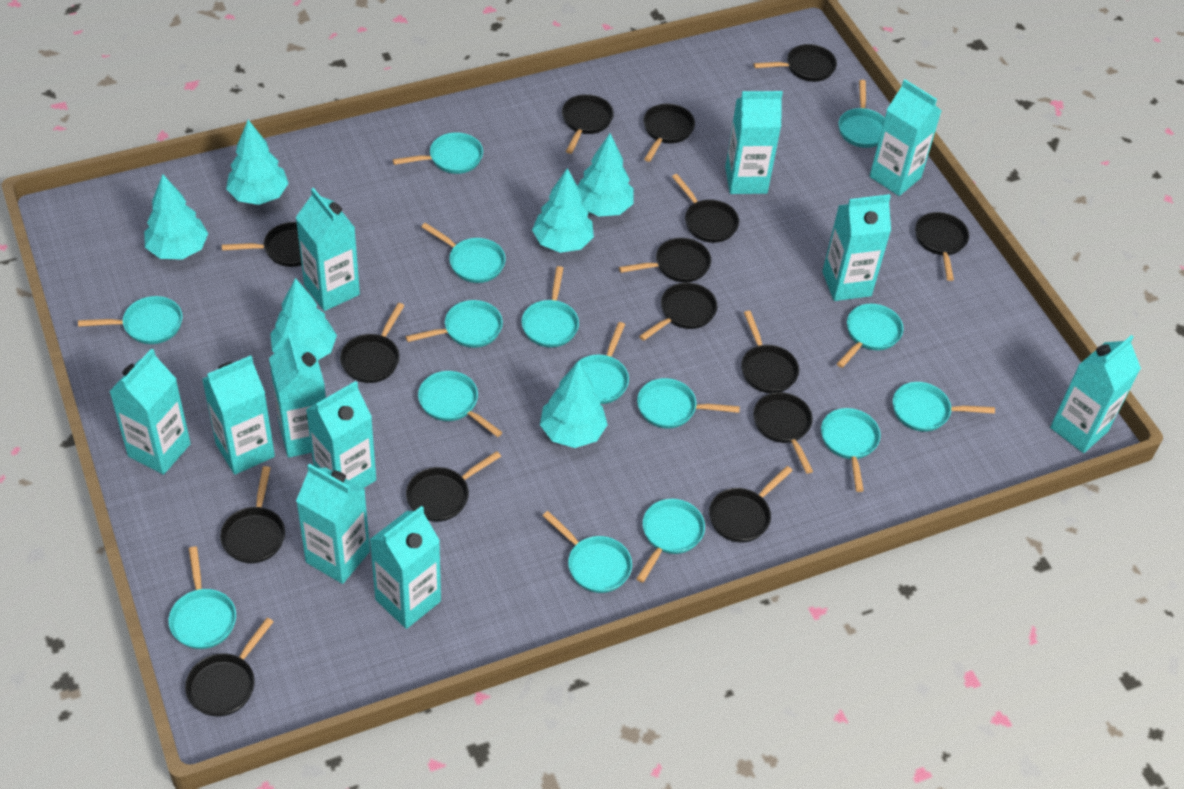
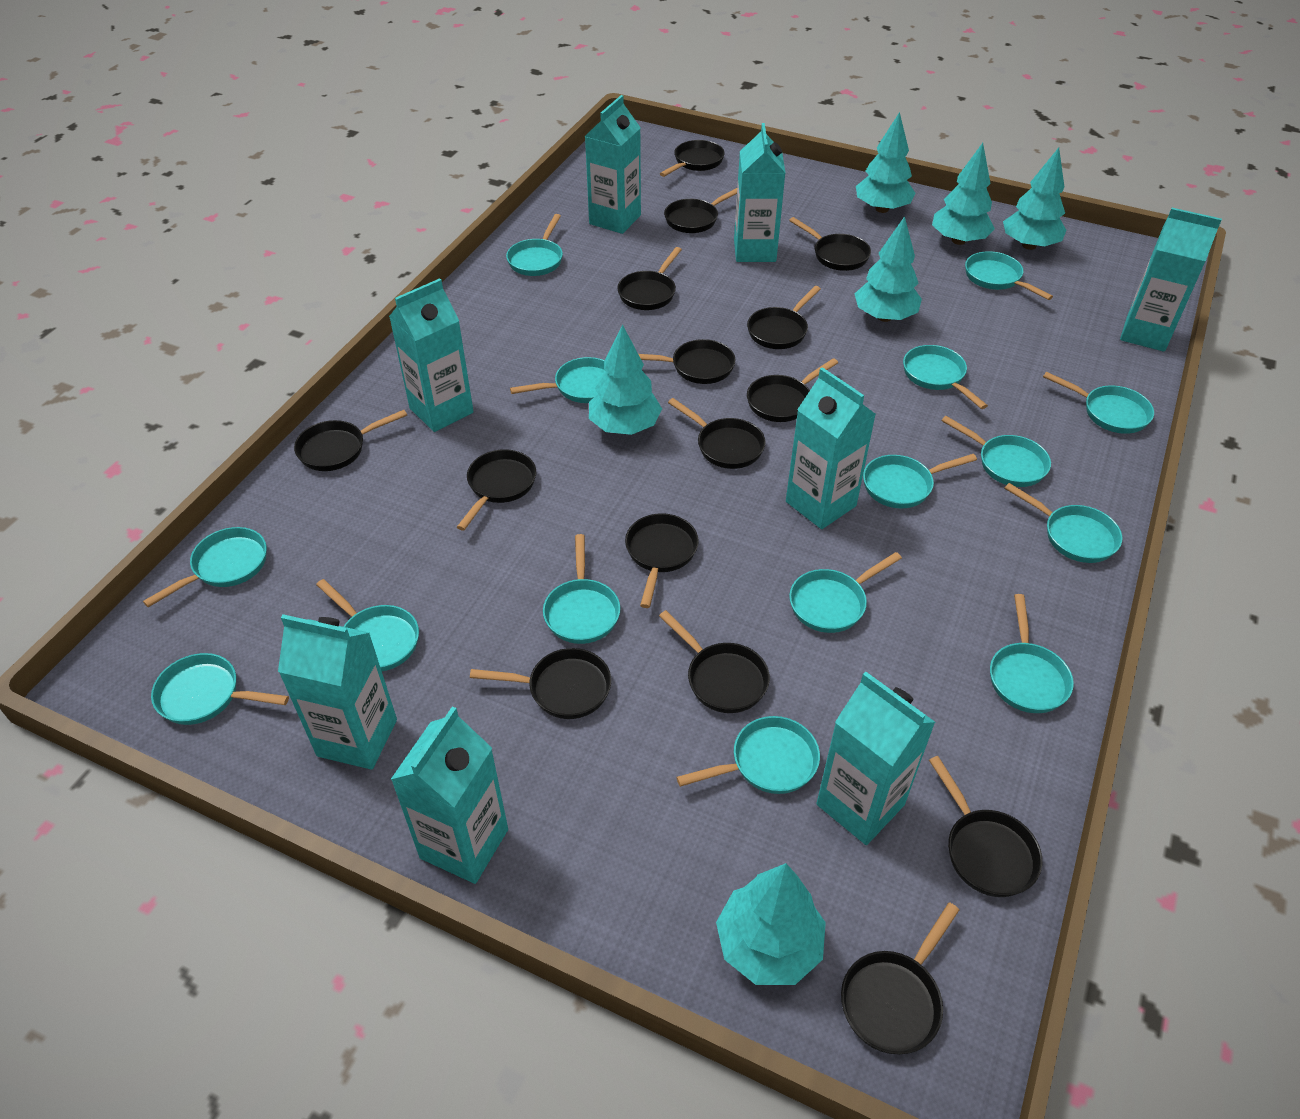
turquoise carton: 11 -> 8

